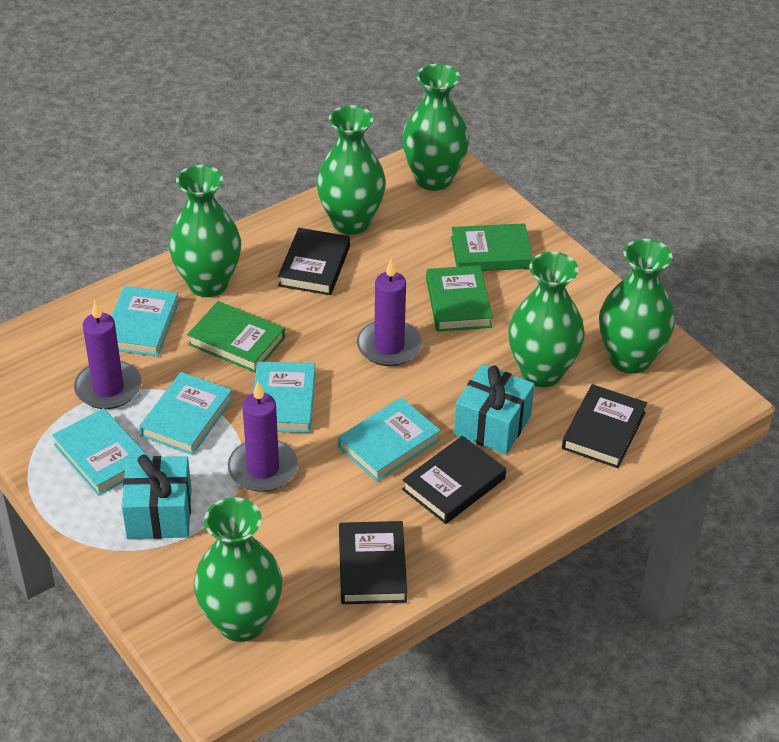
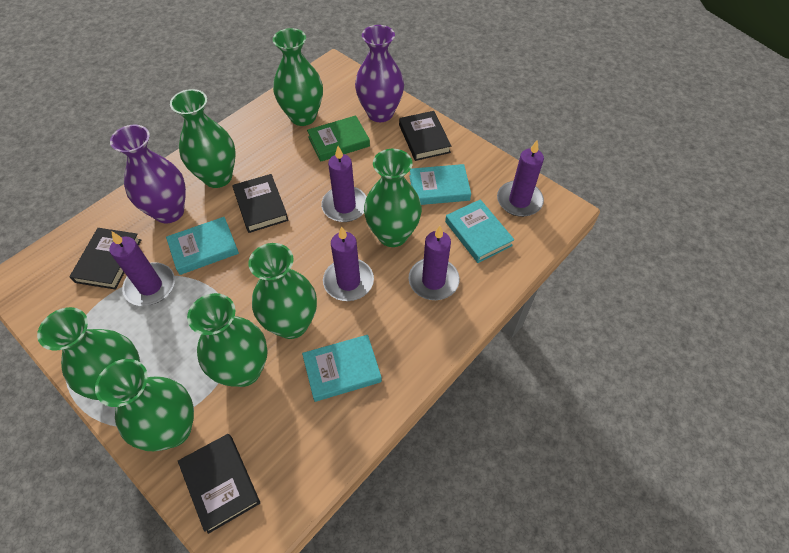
green book: 3 -> 1
green vase: 6 -> 7
purple candle: 3 -> 5
purple vase: 0 -> 2
turquoise book: 5 -> 4
turquoise gift: 2 -> 0

